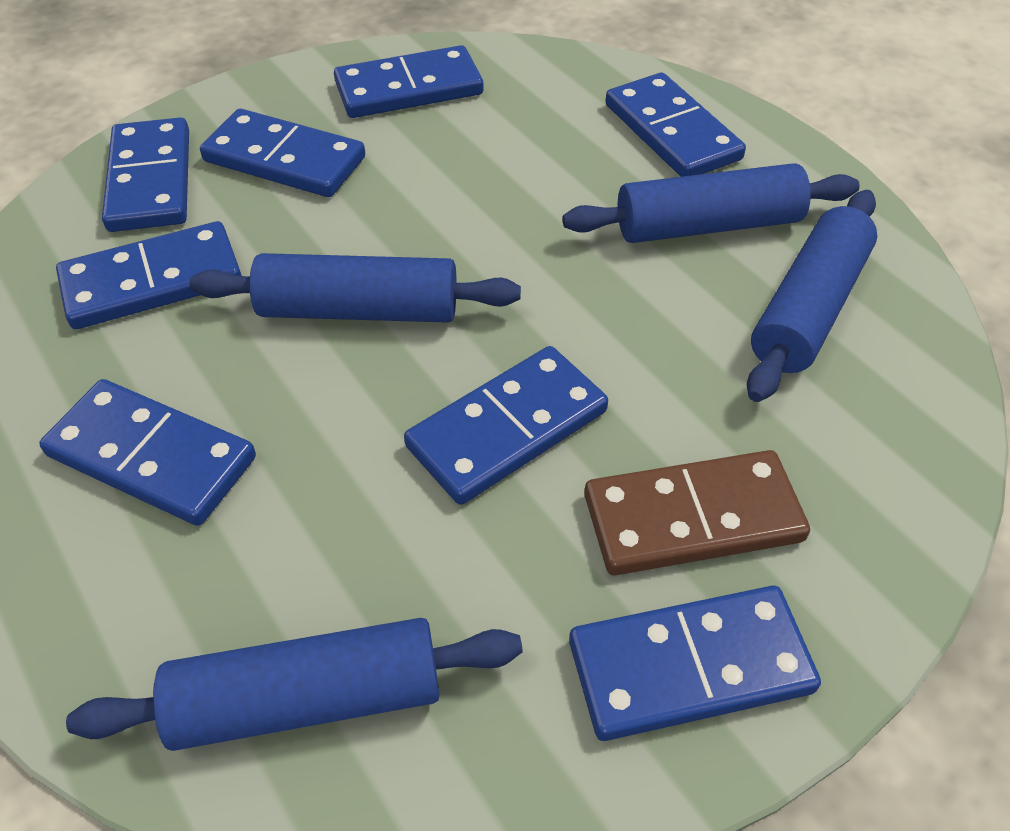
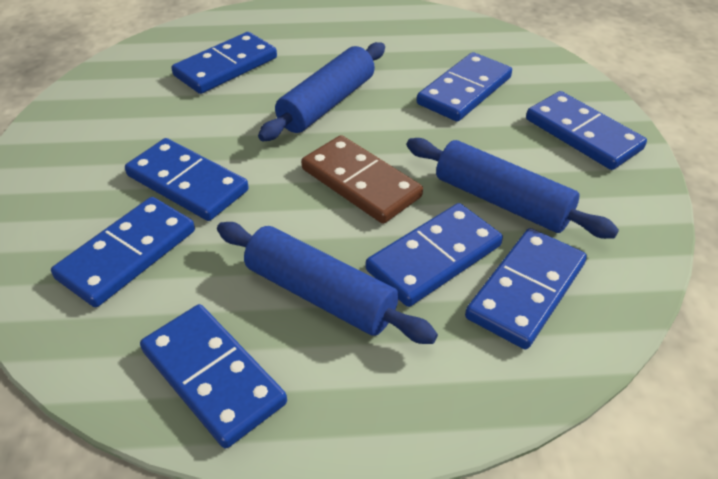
blue rolling pin: 4 -> 3

